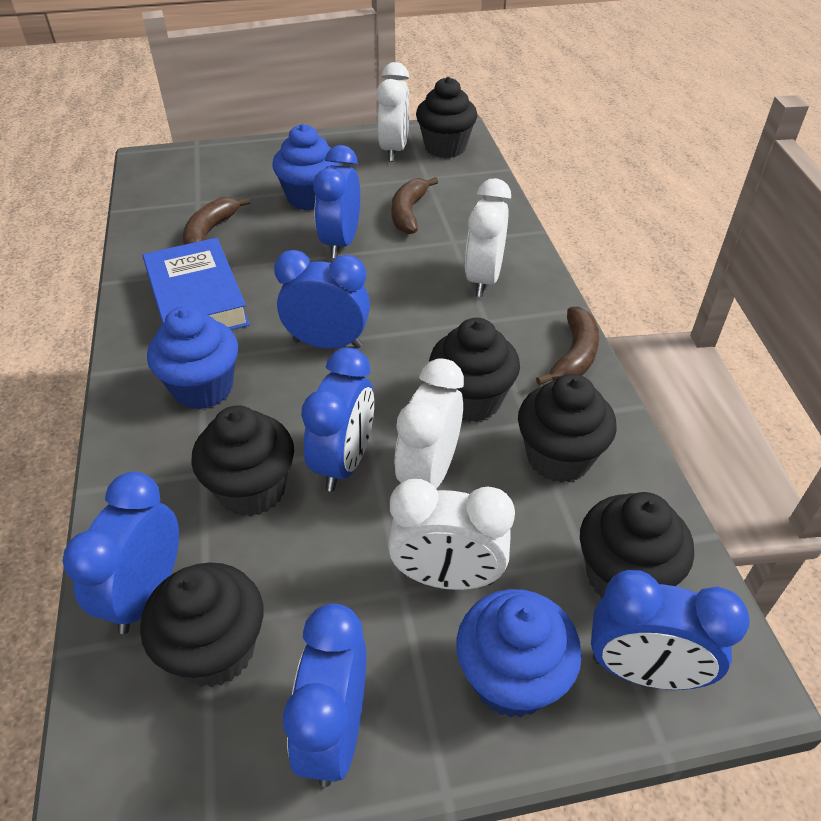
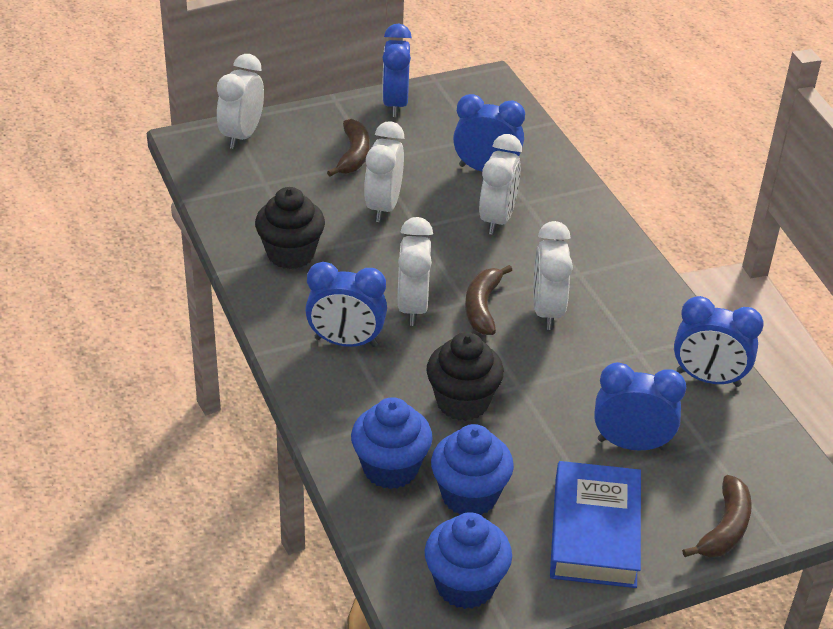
black cupcake: 6 -> 2
blue clock: 6 -> 5
white clock: 4 -> 5

